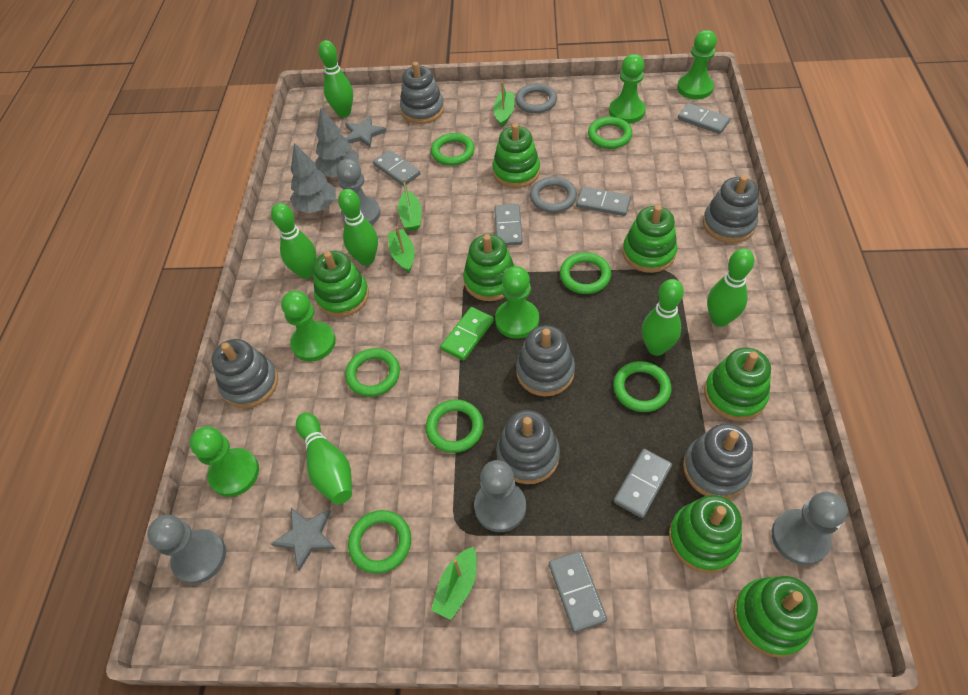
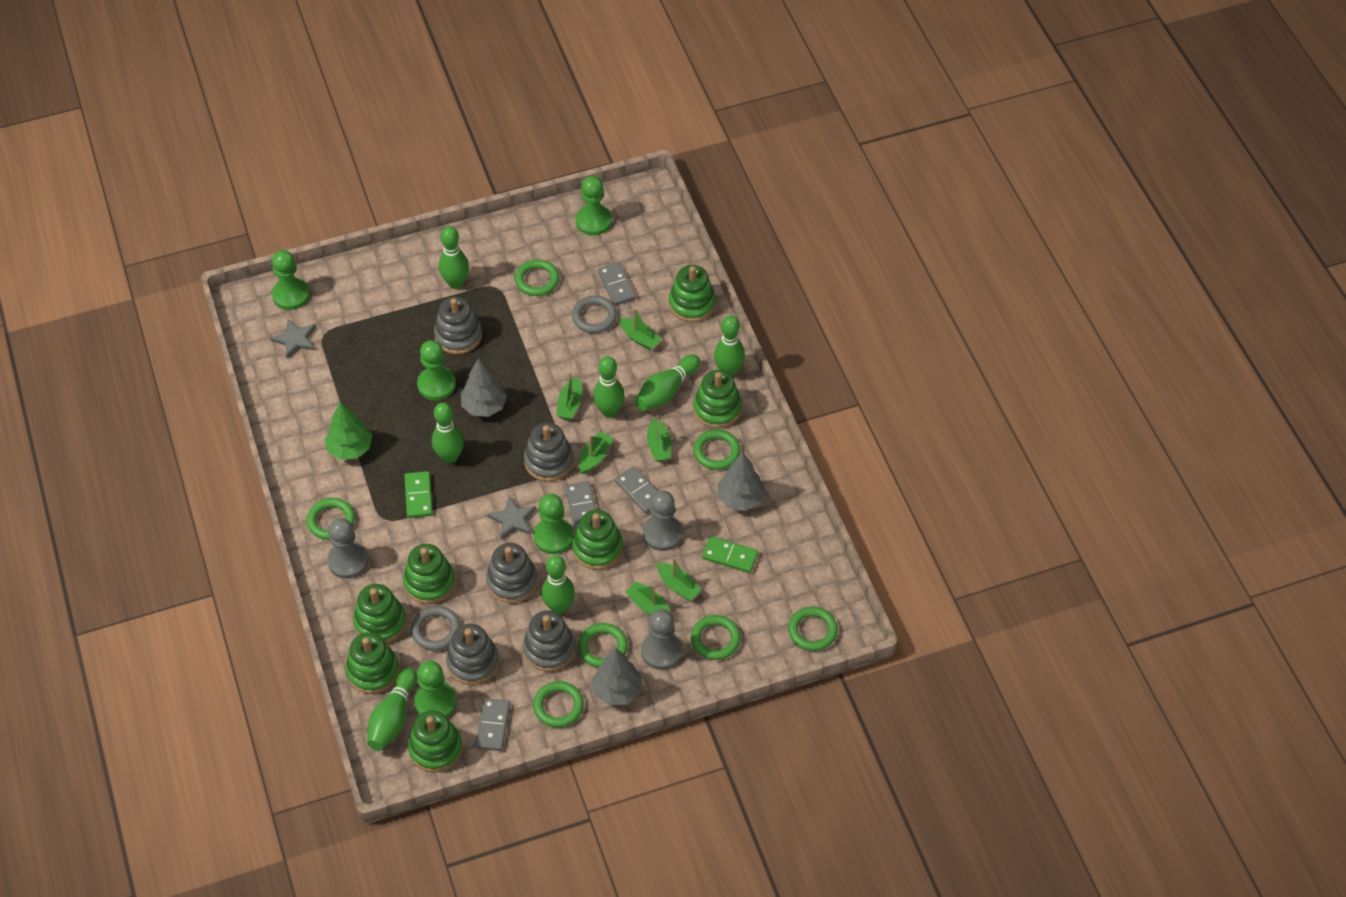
green boat: 4 -> 6
green bowling pin: 6 -> 7
green domino: 1 -> 2
green tree: 0 -> 1
grey domino: 6 -> 4
grey pawn: 4 -> 3
grey stacking toy: 6 -> 5
grey tree: 2 -> 3

